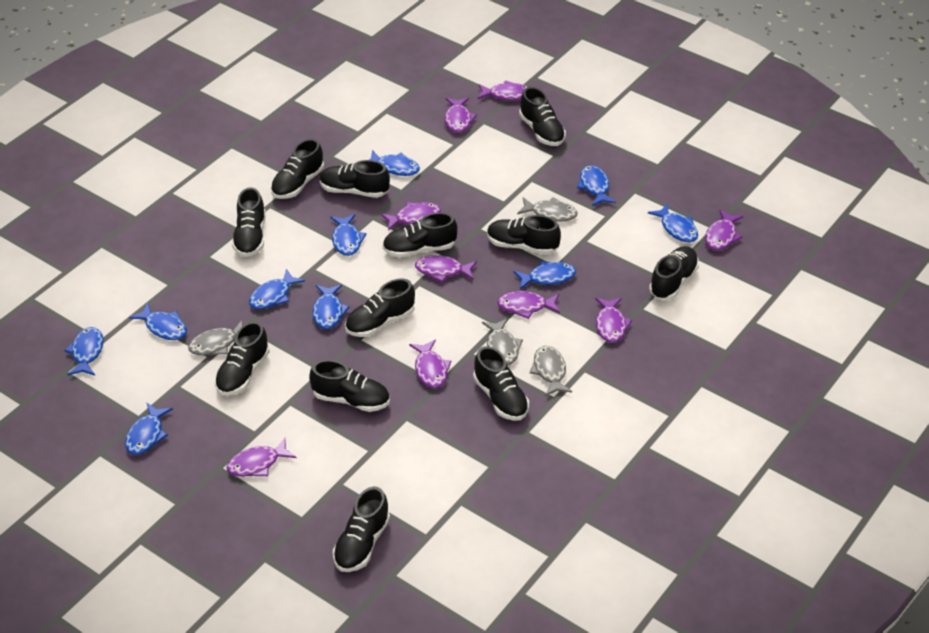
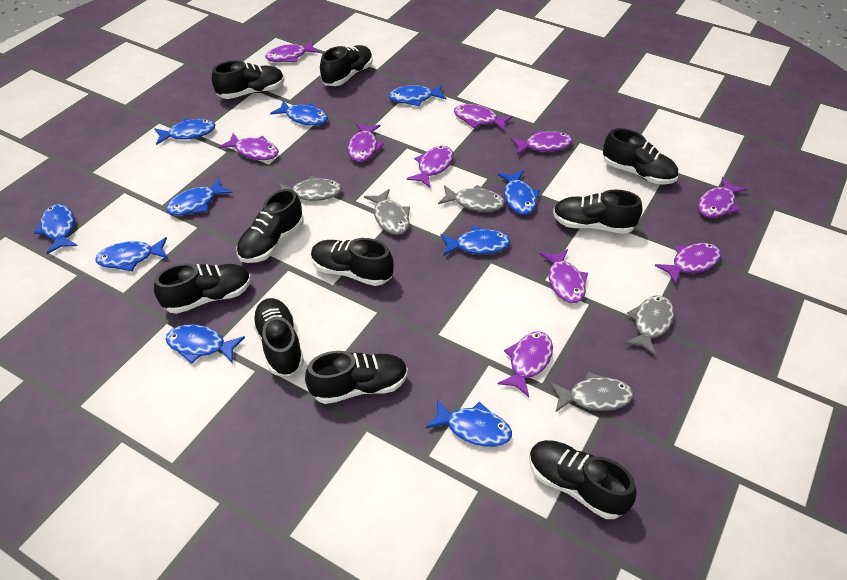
black shoe: 12 -> 10
grey fish: 4 -> 5
purple fish: 9 -> 10

